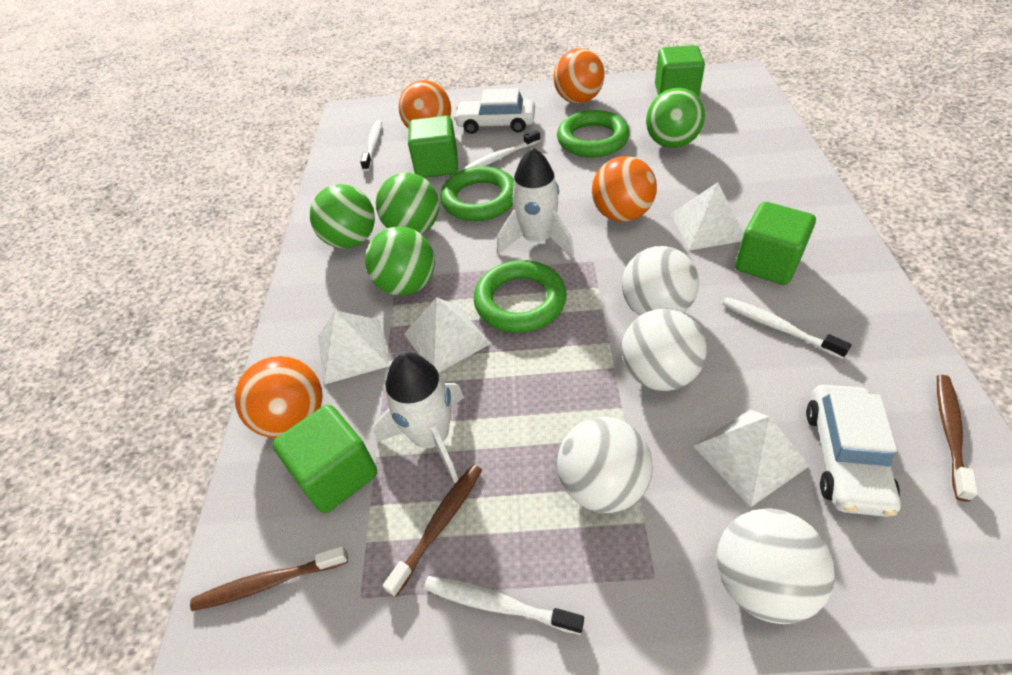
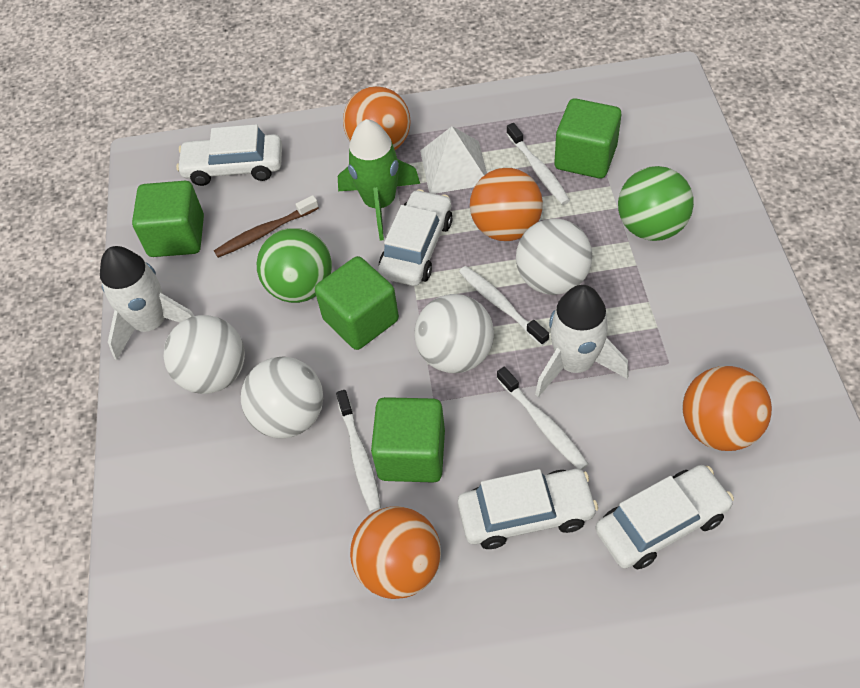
brown toothbrush: 3 -> 1
green ball: 4 -> 2
green ring: 3 -> 0
green rocket: 0 -> 1
white car: 2 -> 4
white pyramid: 4 -> 1

